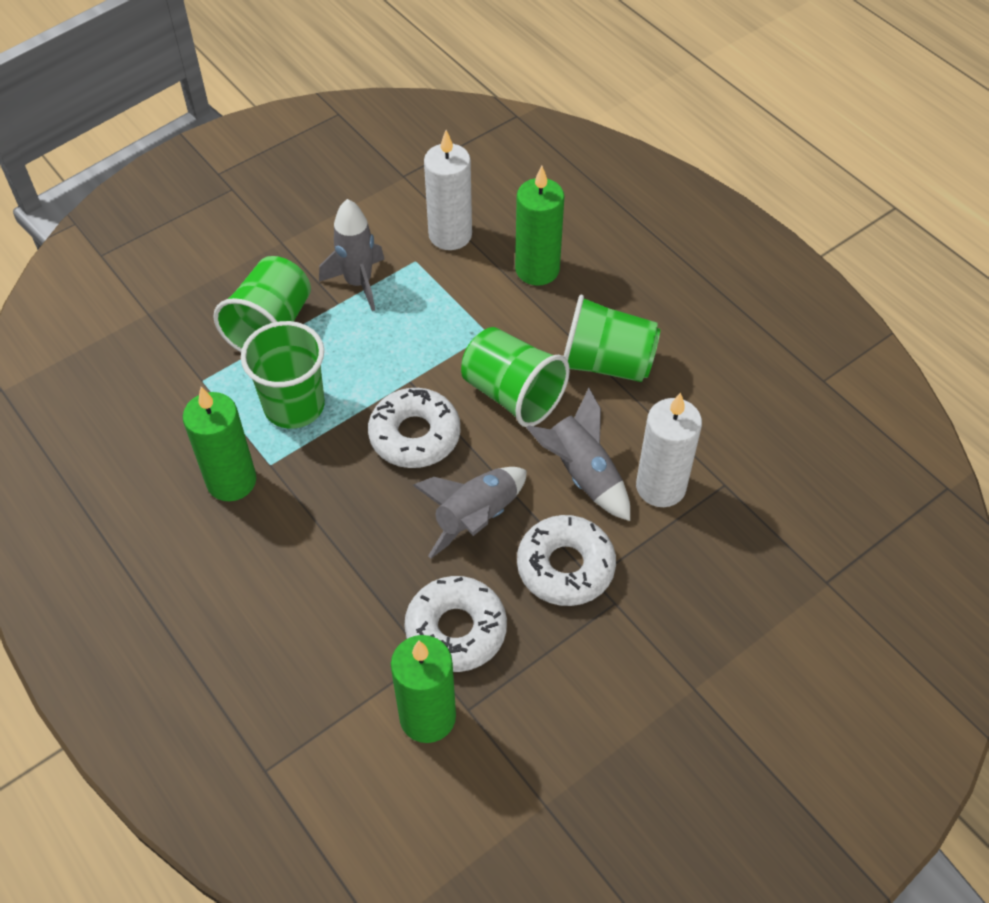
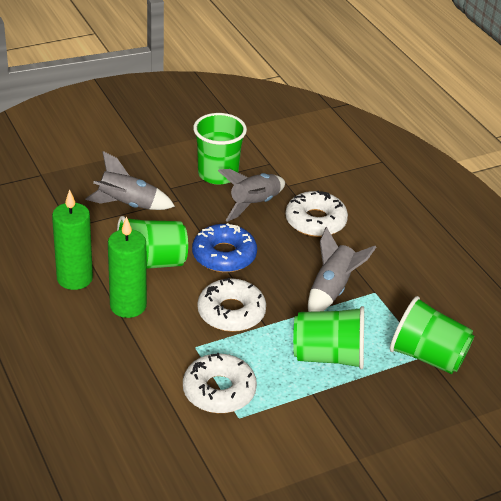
blue donut: 0 -> 1
green candle: 3 -> 2
white candle: 2 -> 0

